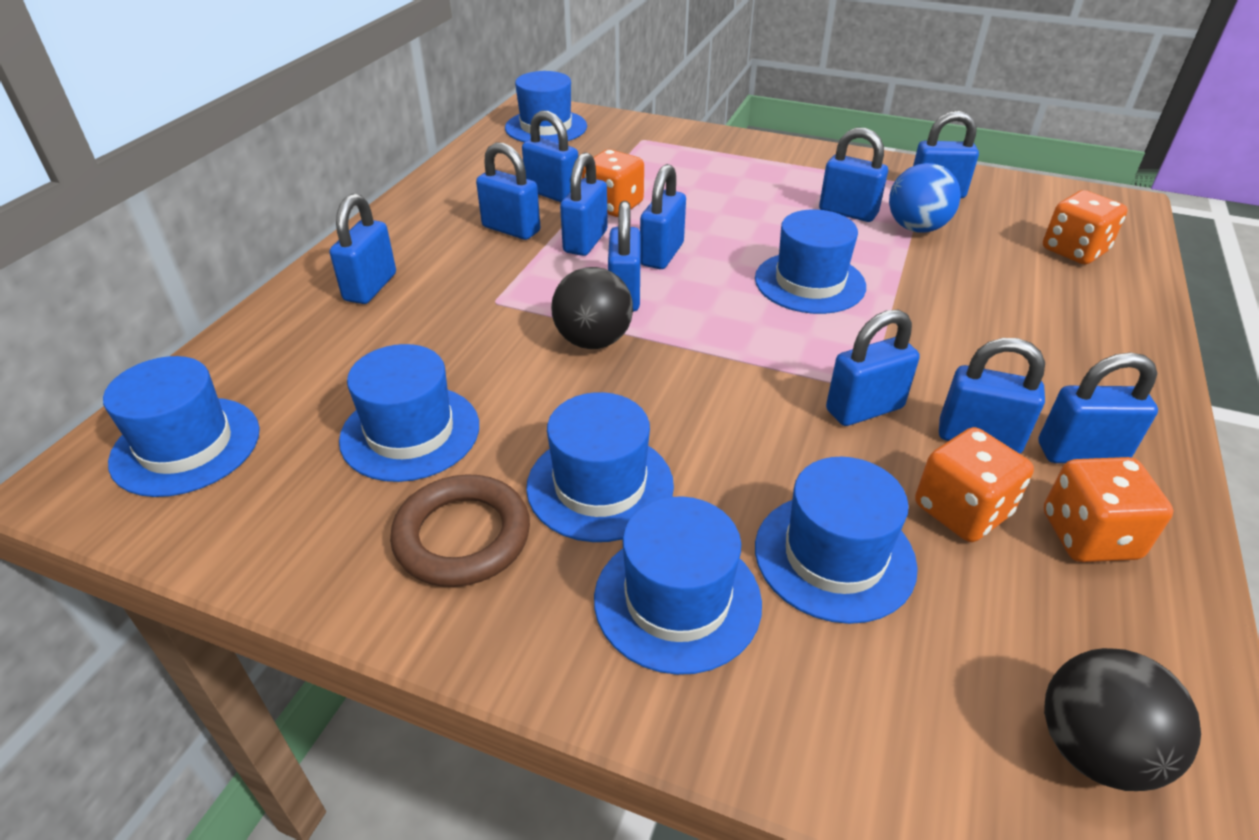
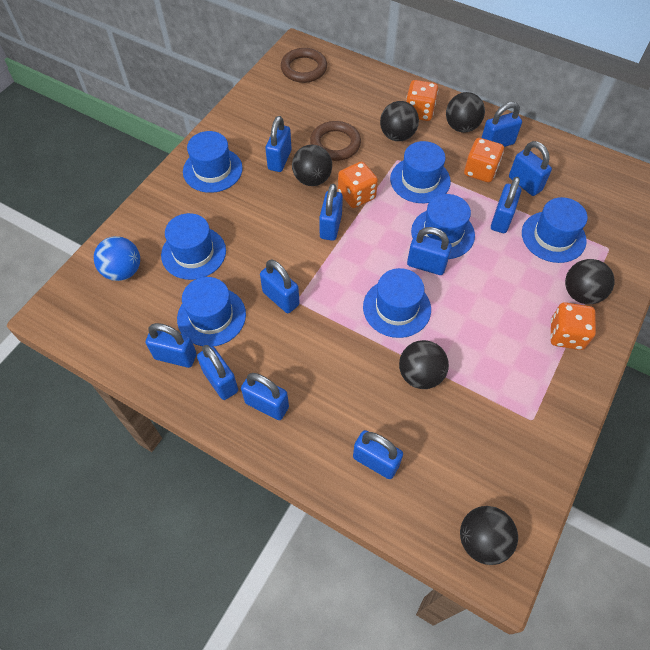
black ball: 2 -> 6
brown ring: 1 -> 2

